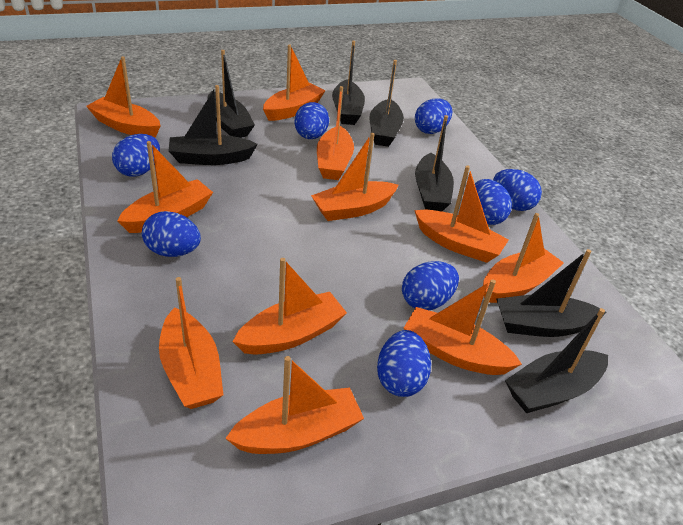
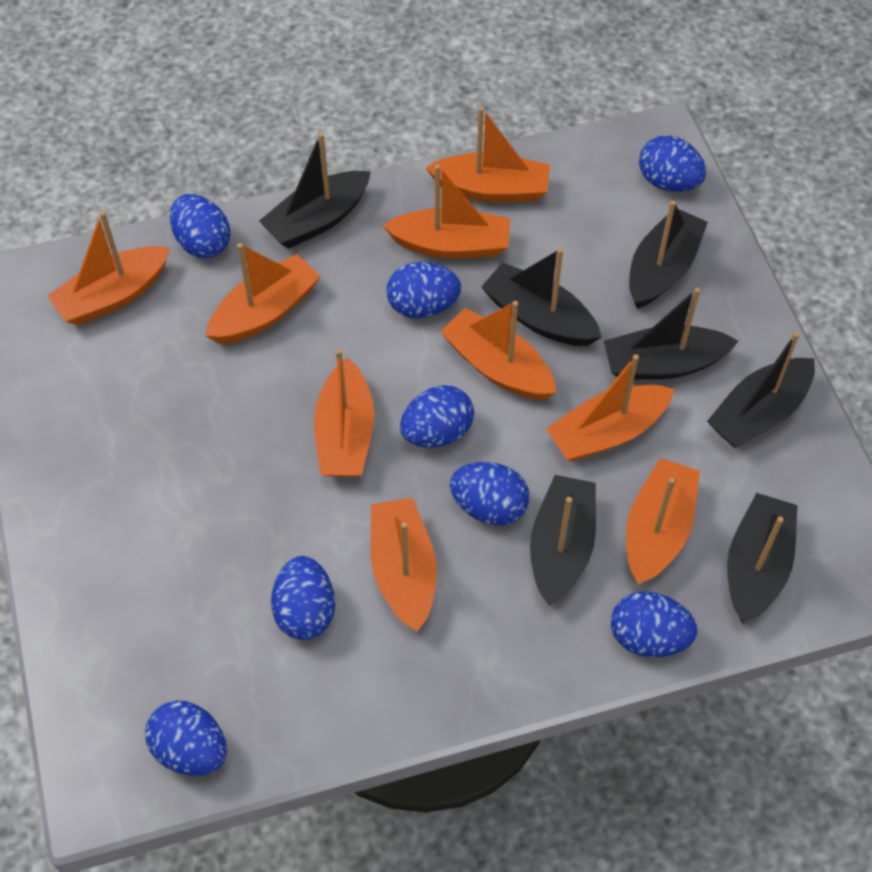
orange boat: 11 -> 9

